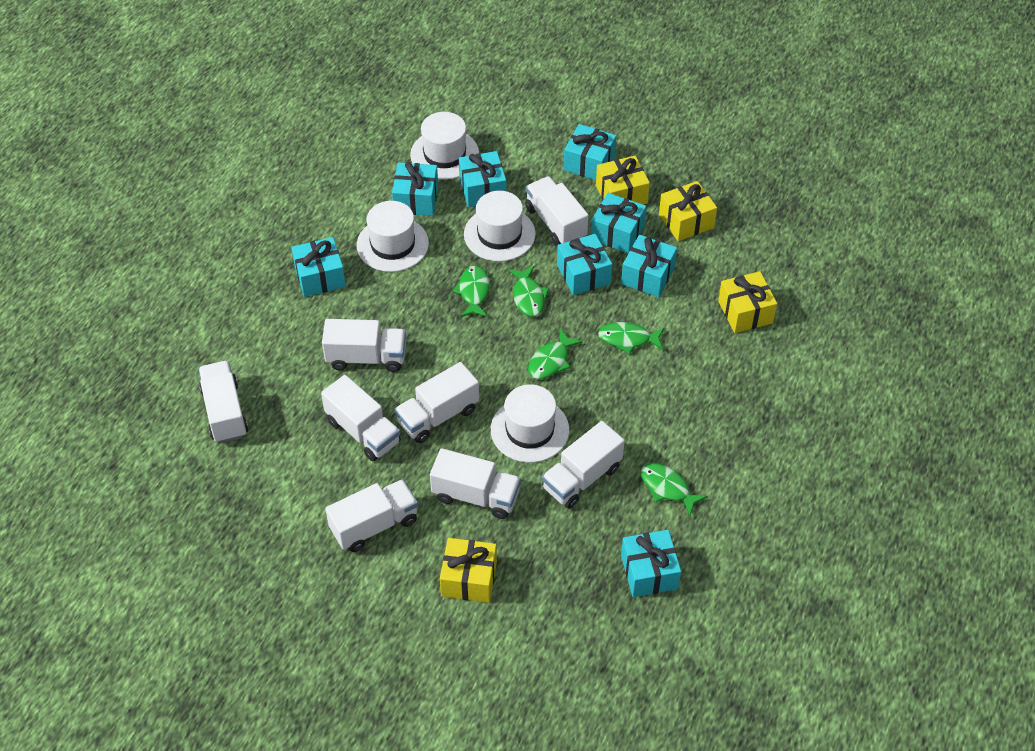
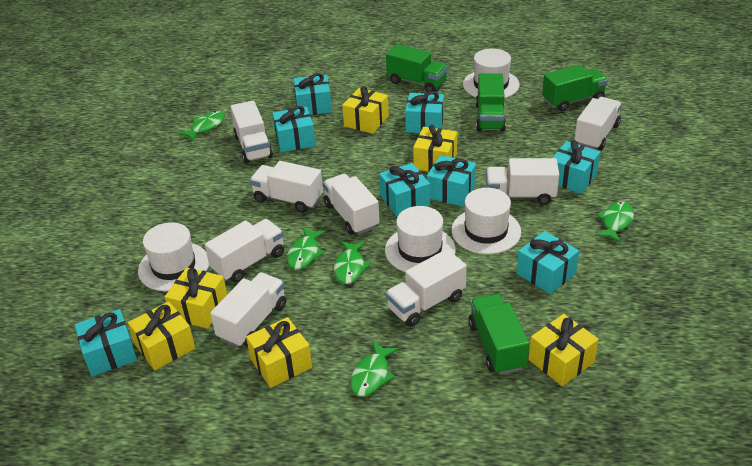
green truck: 0 -> 4
yellow gift: 4 -> 6

